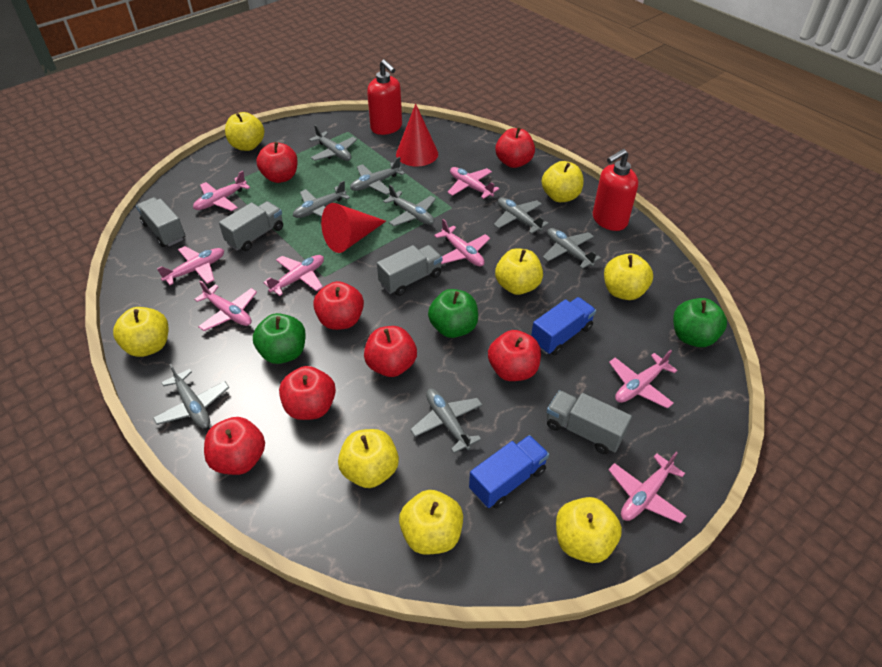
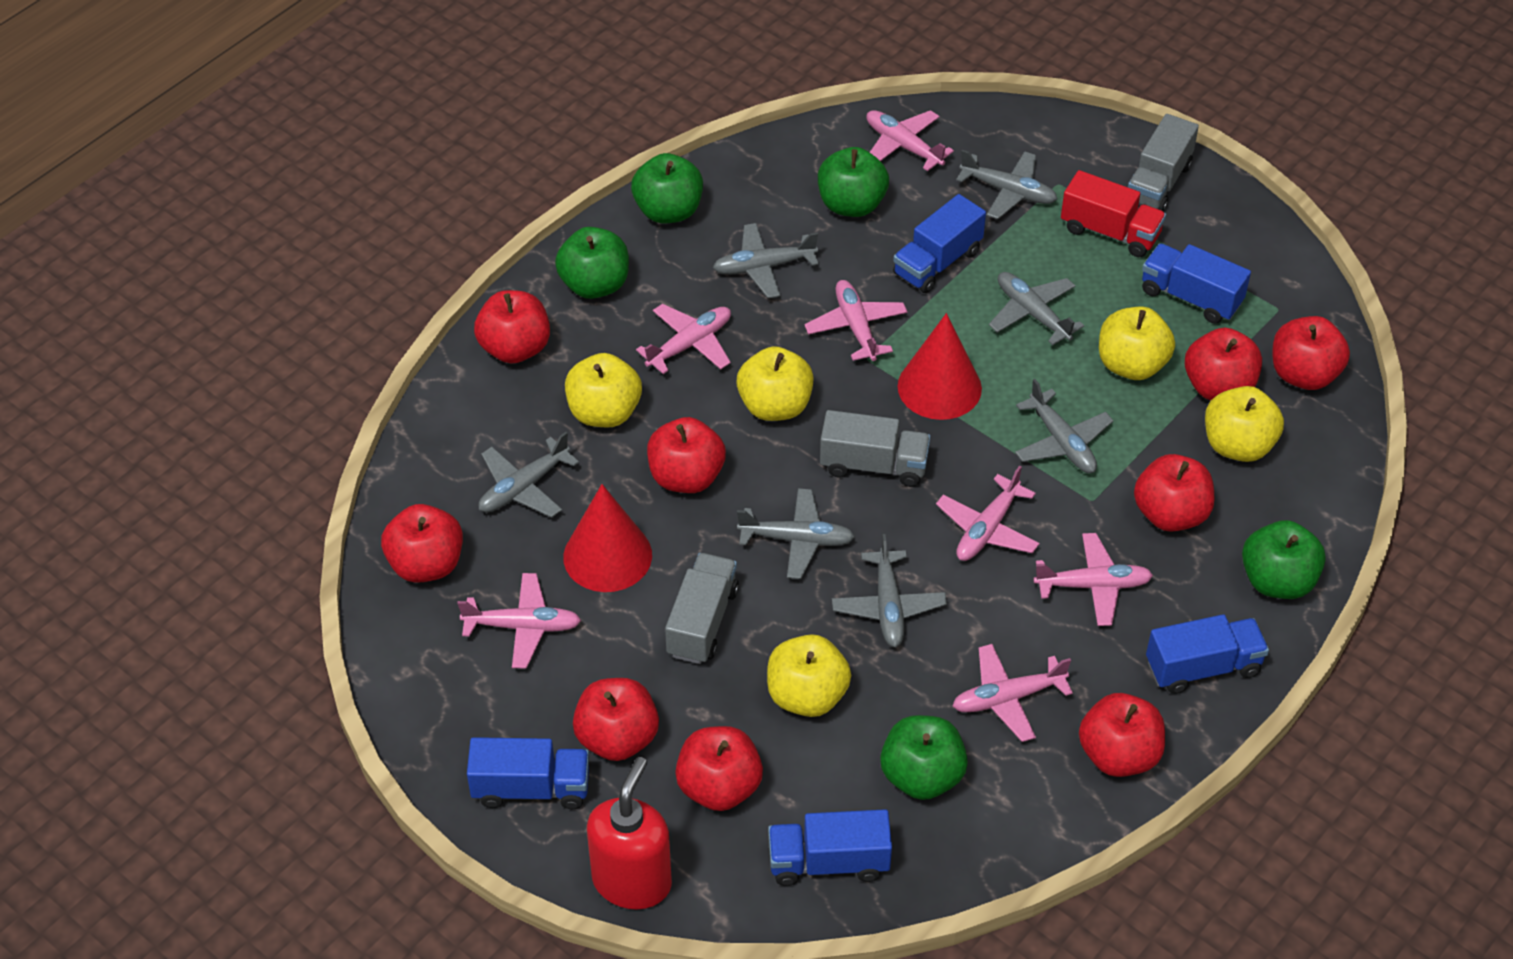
blue truck: 2 -> 5
green apple: 3 -> 5
grey plane: 8 -> 7
grey truck: 4 -> 3
pink plane: 8 -> 7
red apple: 7 -> 9
red soap dispenser: 2 -> 1
red truck: 0 -> 1
yellow apple: 8 -> 5

